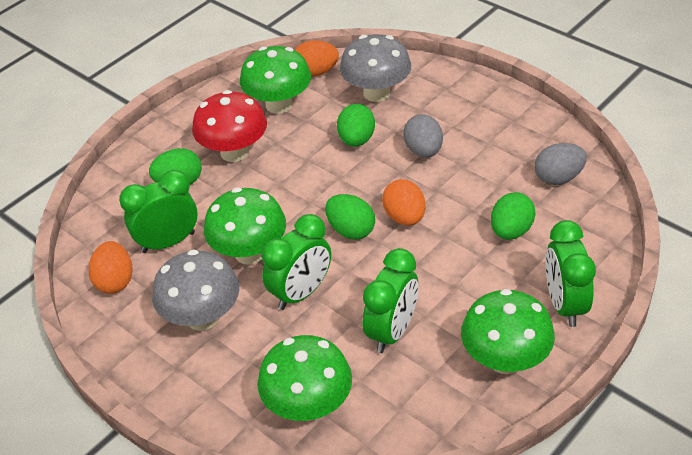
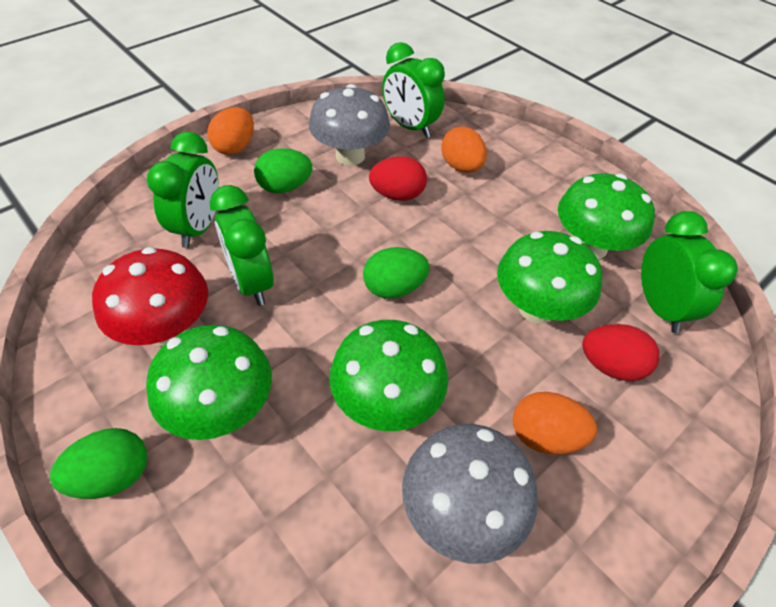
green egg: 4 -> 3
grey egg: 2 -> 0
red egg: 0 -> 2

